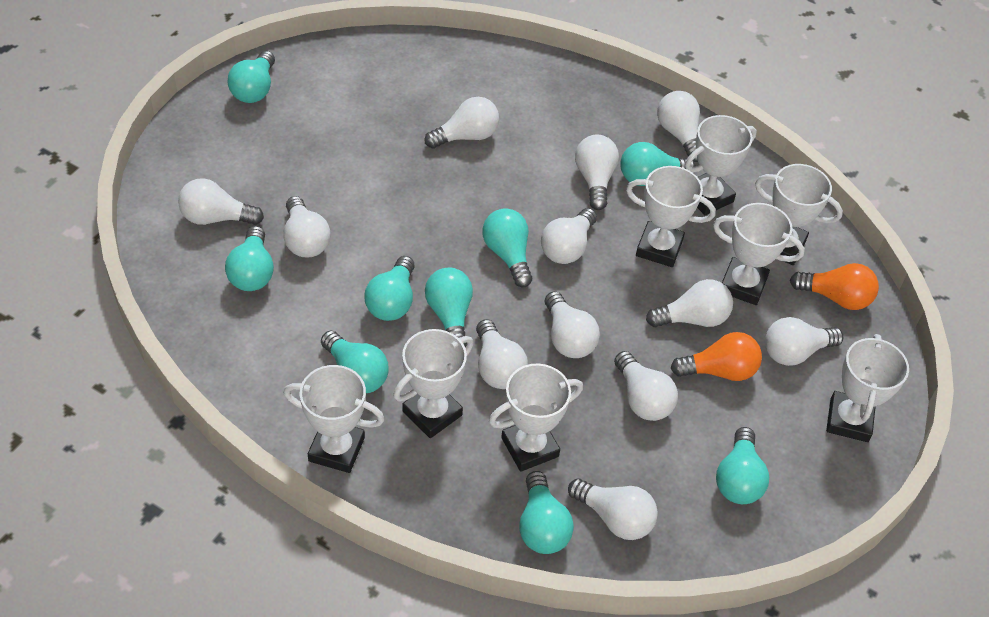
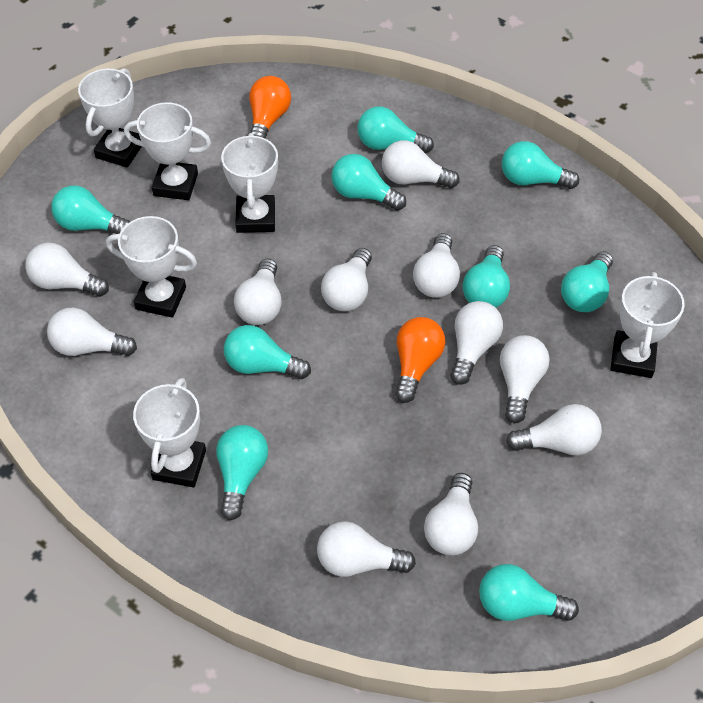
white light bulb: 12 -> 11
white trophy: 8 -> 6

